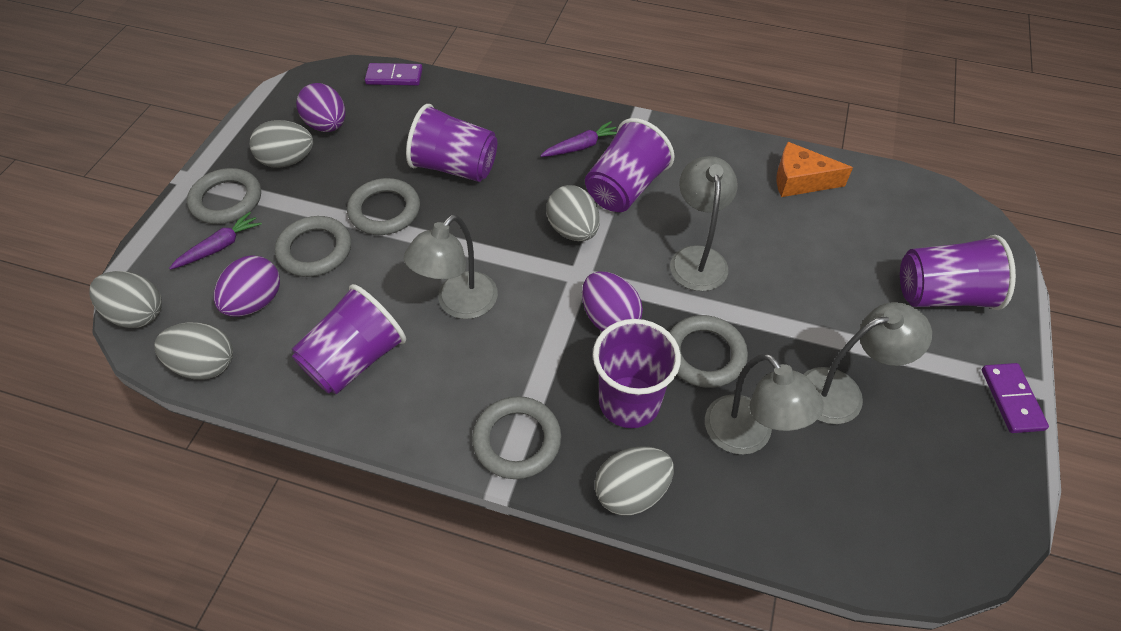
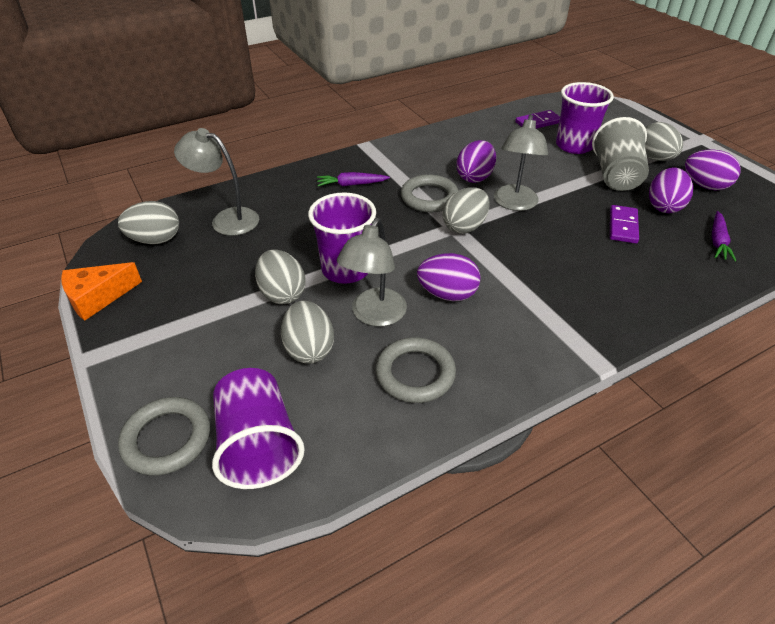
grey cup: 0 -> 1
grey lamp: 4 -> 3
grey ring: 5 -> 3
purple cup: 5 -> 3
purple egg: 3 -> 4

